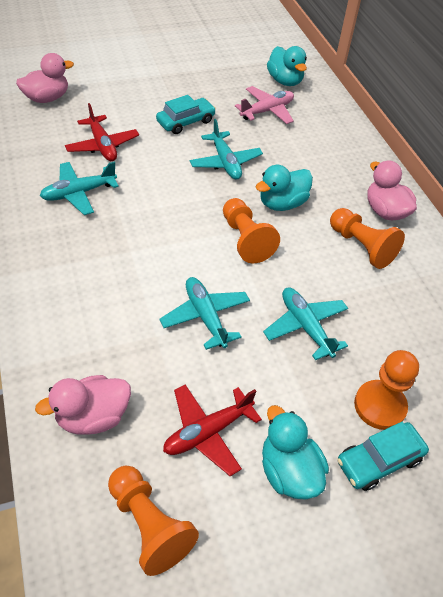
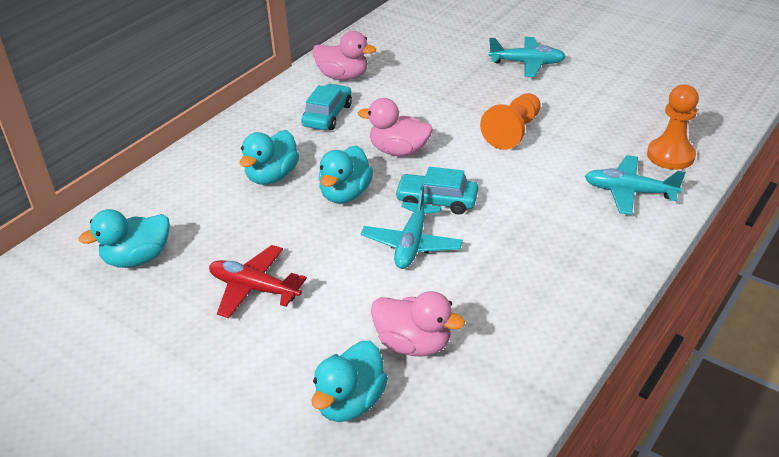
orange pawn: 4 -> 2
pink plane: 1 -> 0
red plane: 2 -> 1
turquoise duck: 3 -> 4
turquoise plane: 4 -> 3

